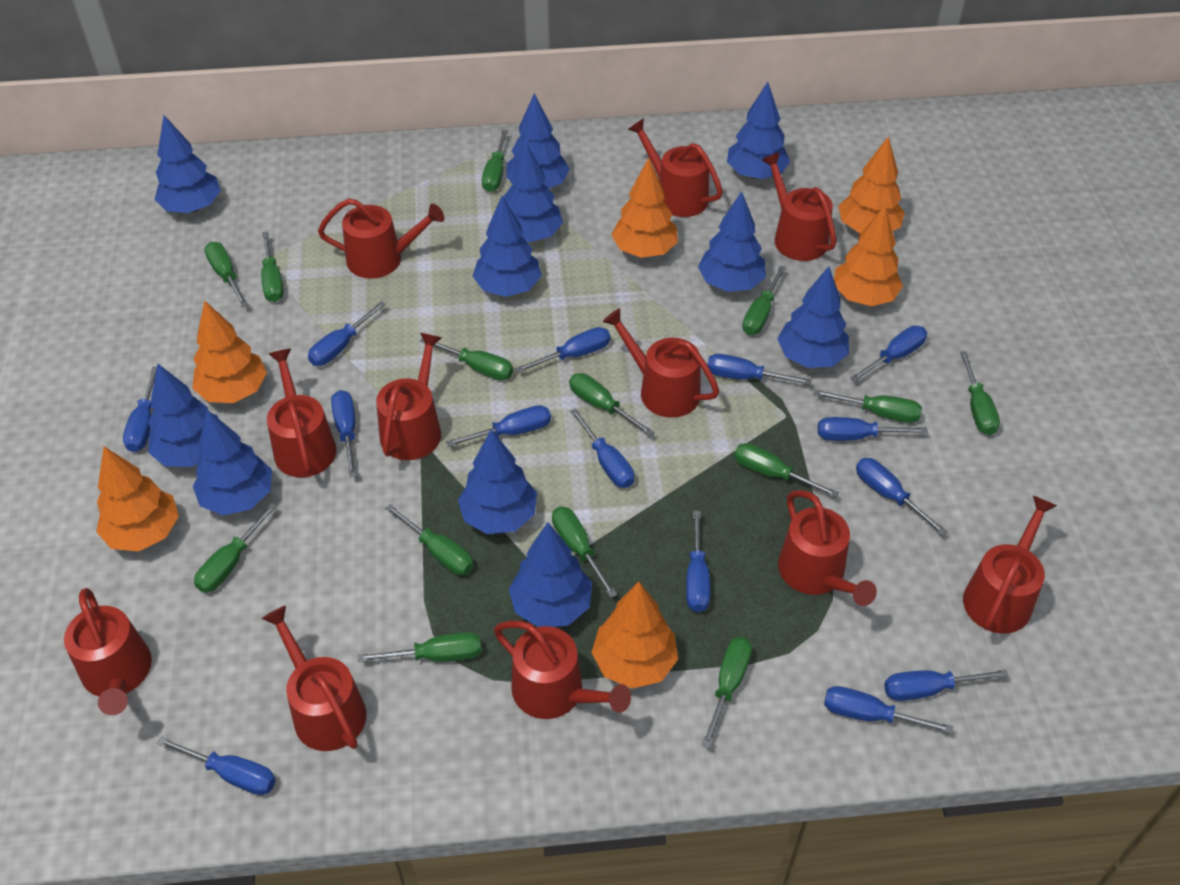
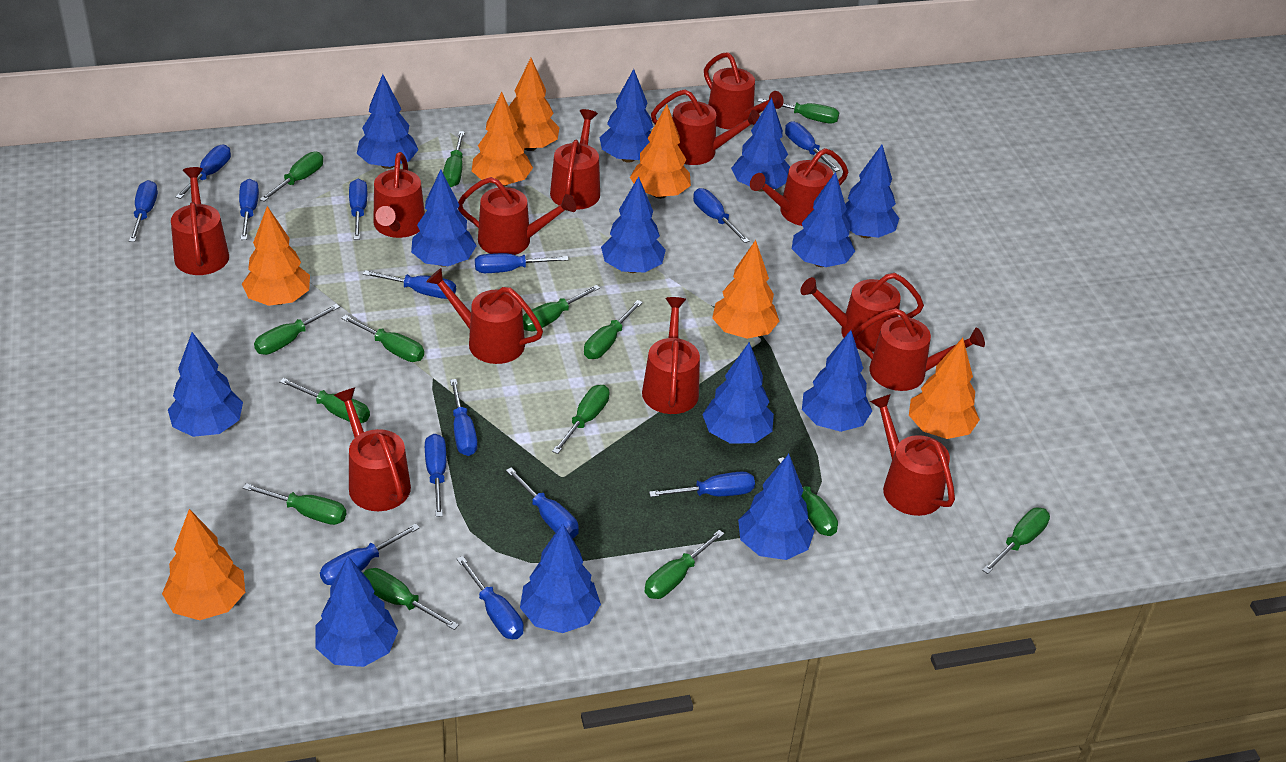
blue tree: 11 -> 13
orange tree: 6 -> 7
red watering can: 11 -> 13

